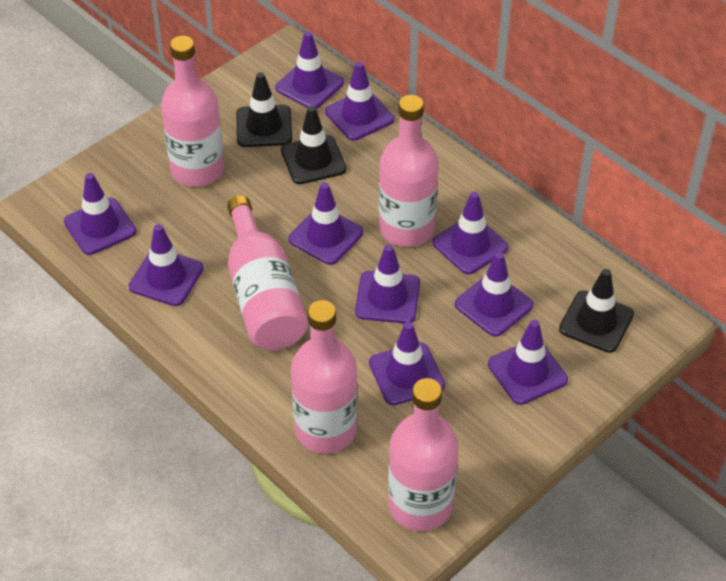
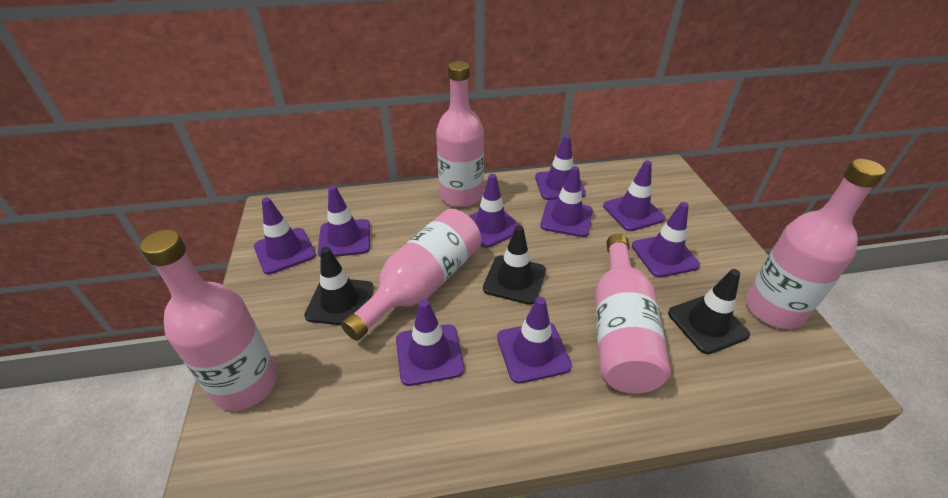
purple traffic cone: 10 -> 9

